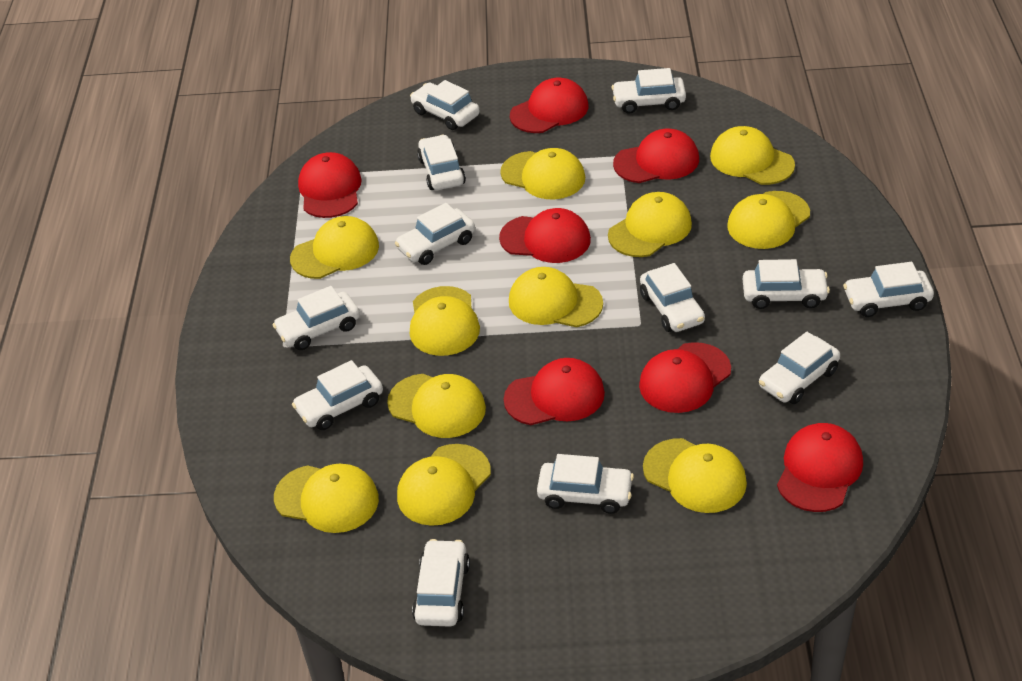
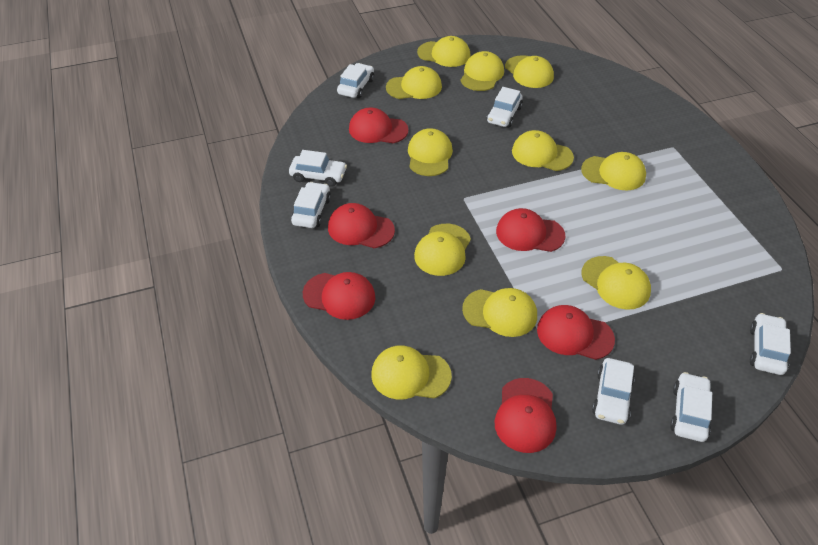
red cap: 7 -> 6
white car: 12 -> 7

